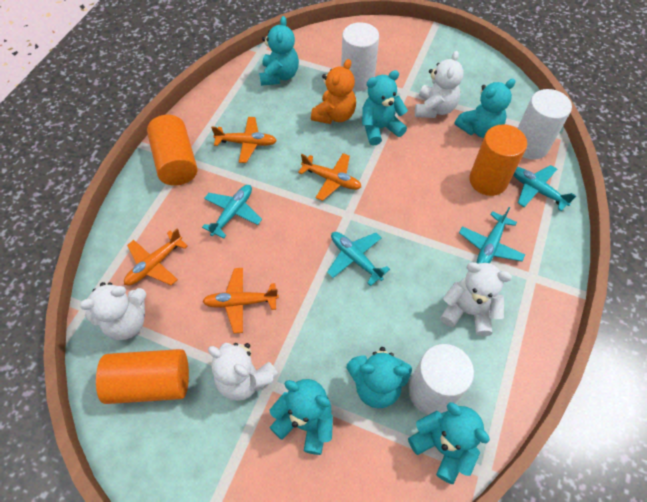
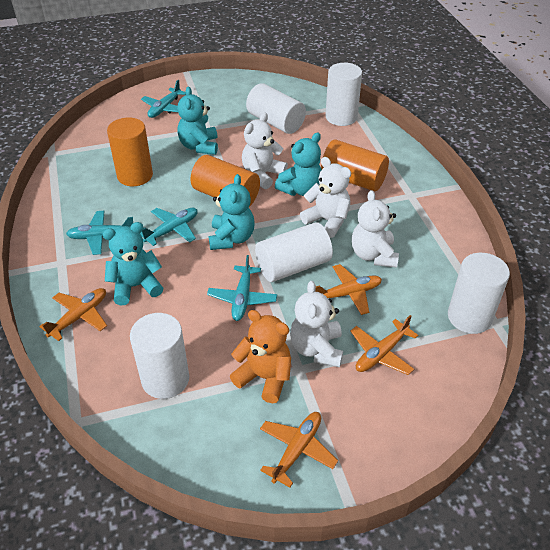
turquoise teddy bear: 6 -> 4
white cylinder: 3 -> 5

